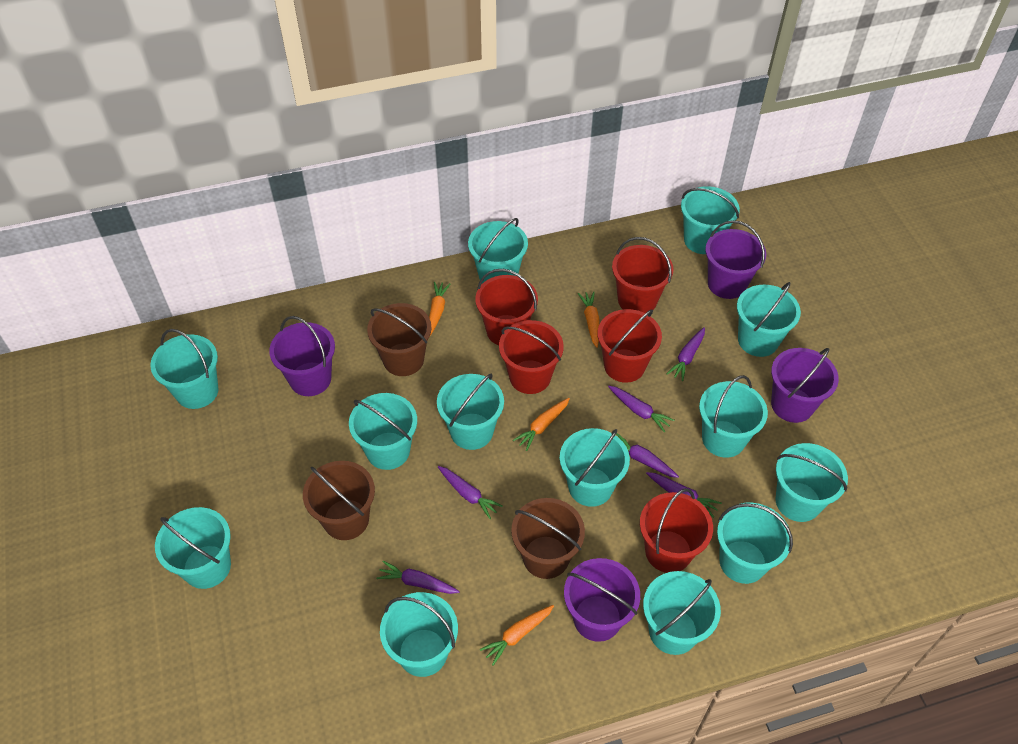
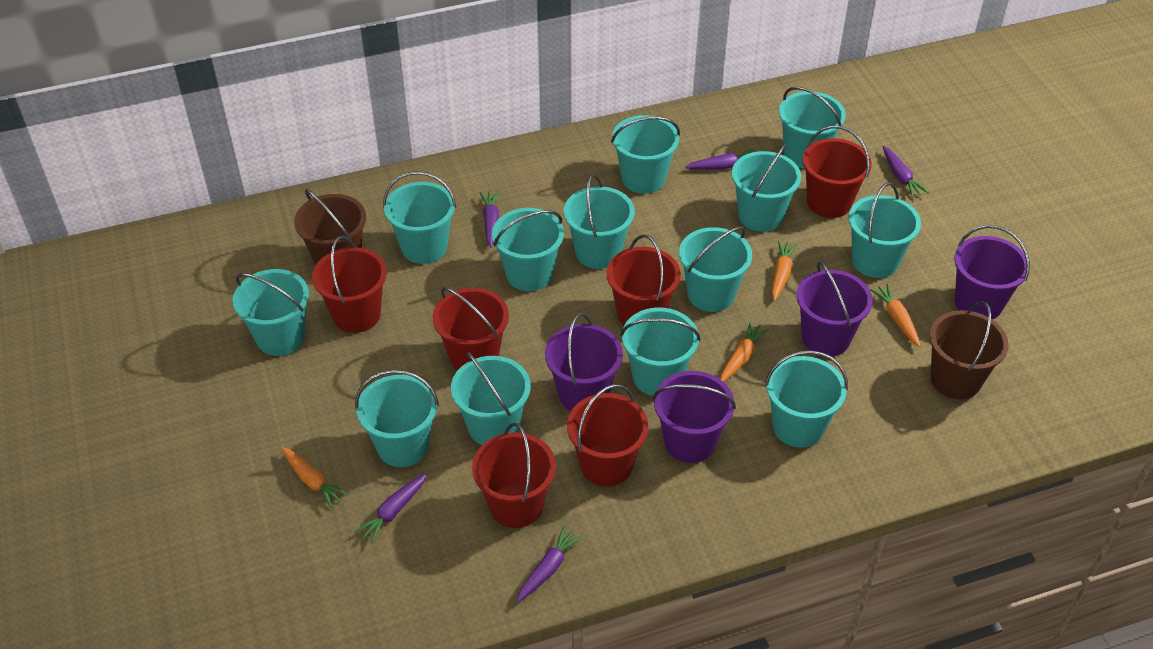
brown bucket: 3 -> 2
purple carrot: 6 -> 5
red bucket: 5 -> 6

